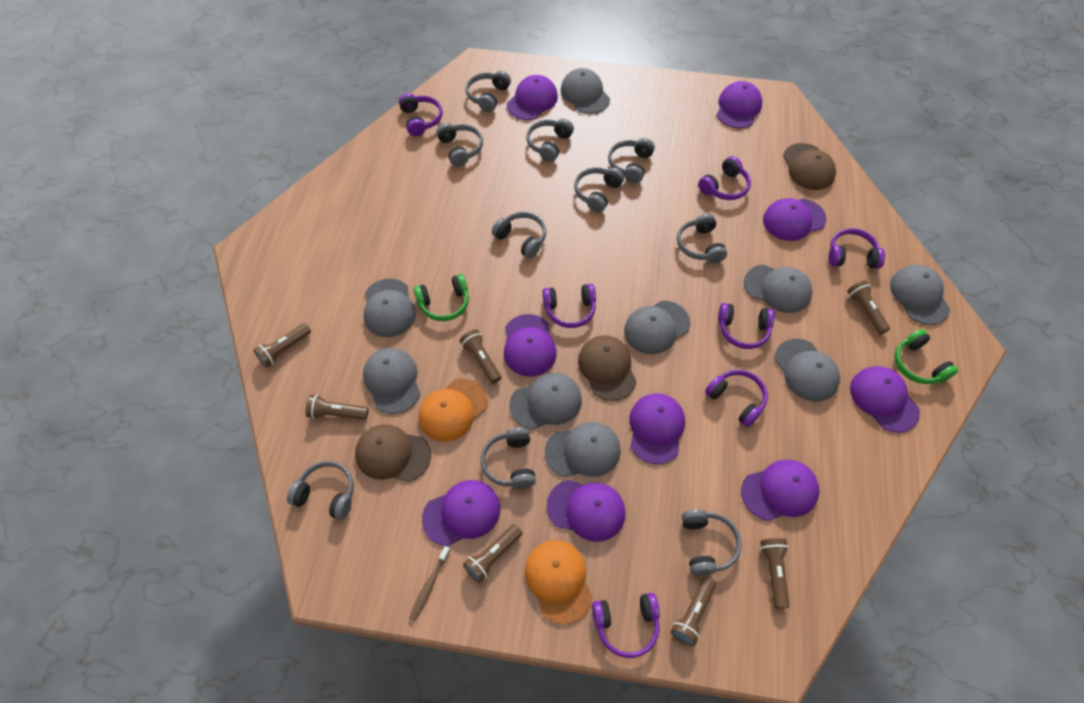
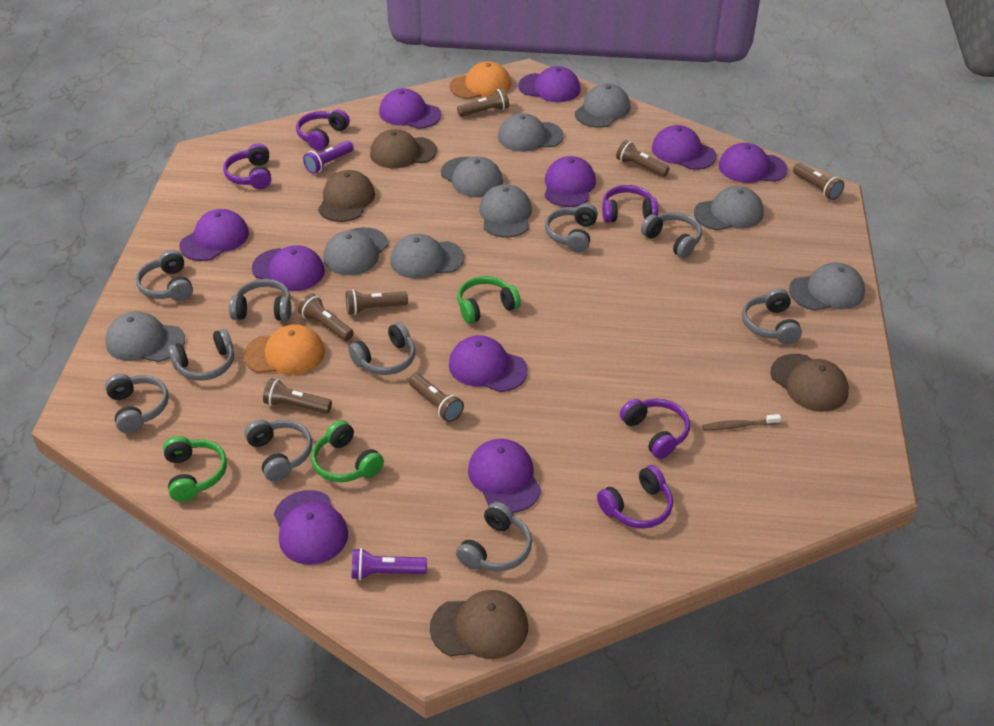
brown cap: 3 -> 4
green headphones: 2 -> 3
purple cap: 9 -> 10
purple flashlight: 0 -> 2
purple headphones: 7 -> 5

